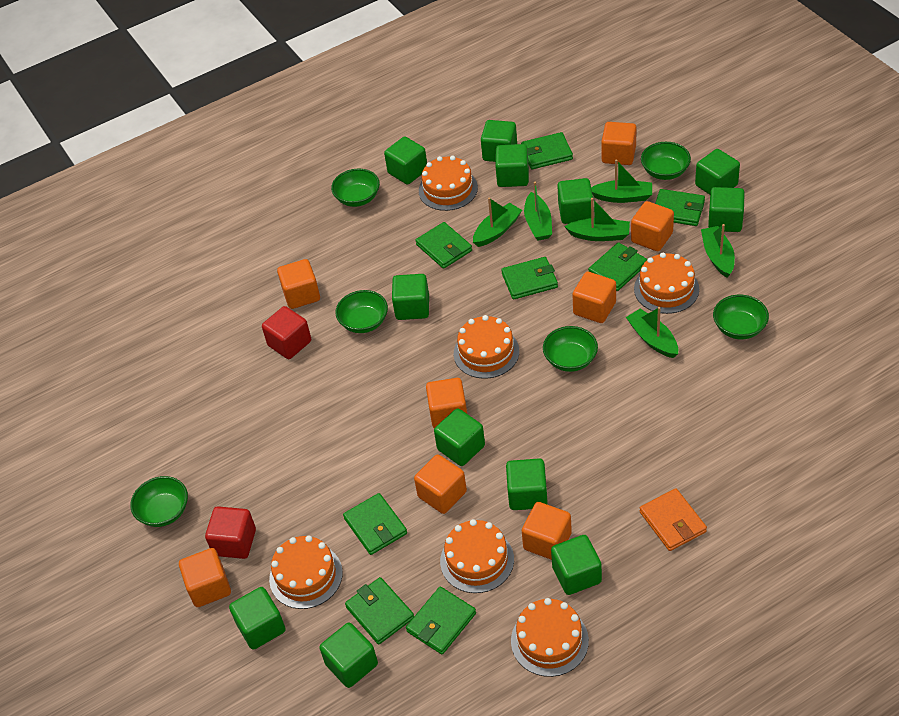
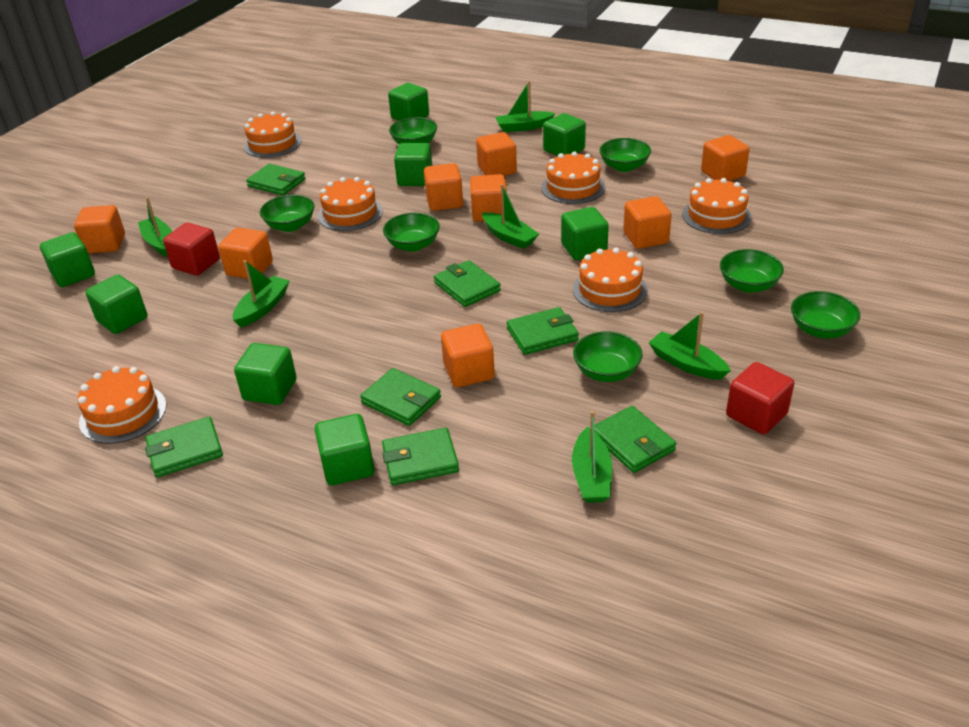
green bowl: 6 -> 7
green cube: 12 -> 8
green wallet: 8 -> 7
orange wallet: 1 -> 0

